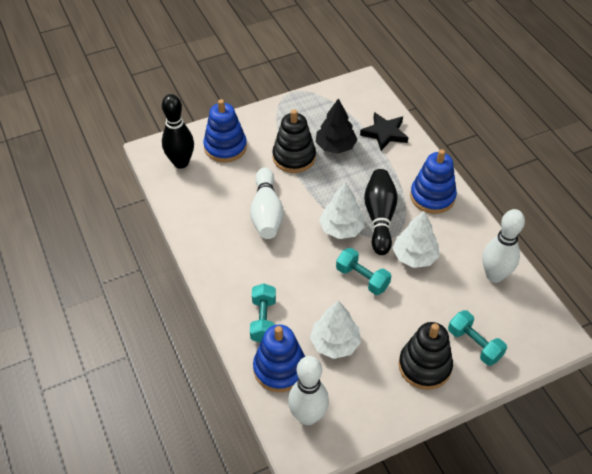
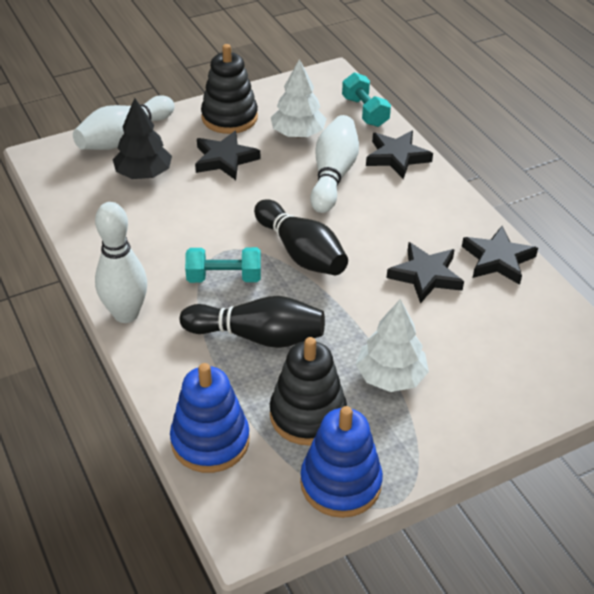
black star: 1 -> 4
blue stacking toy: 3 -> 2
turquoise dumbbell: 3 -> 2
white tree: 3 -> 2

